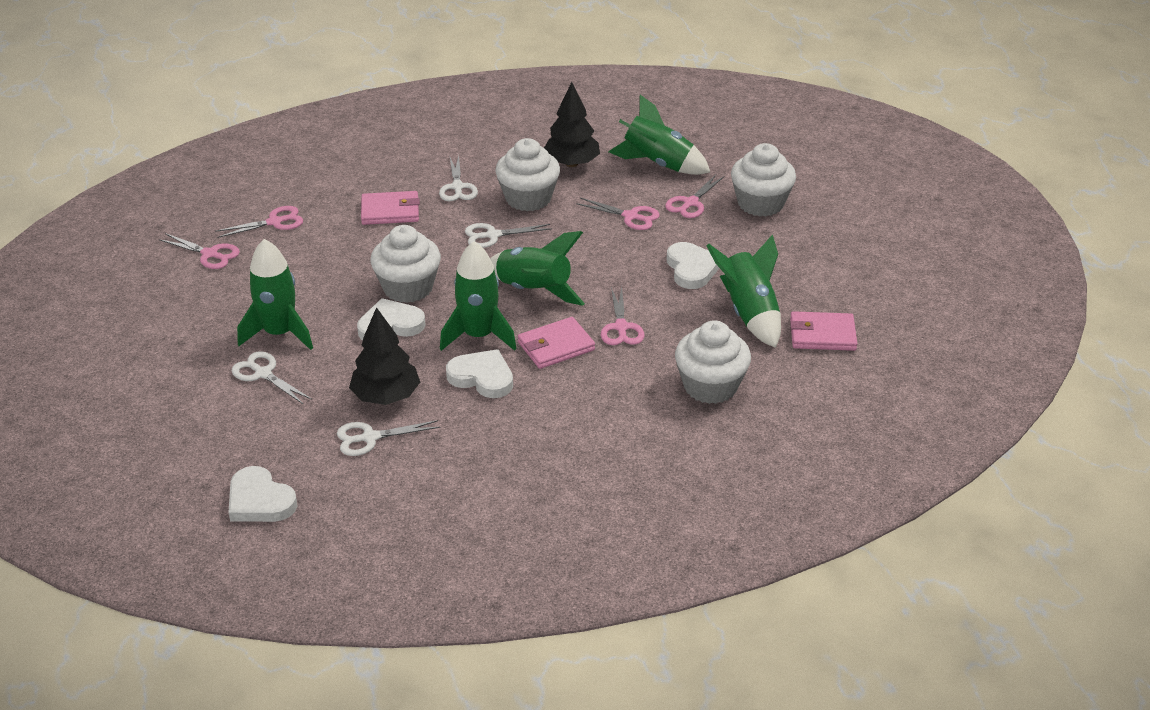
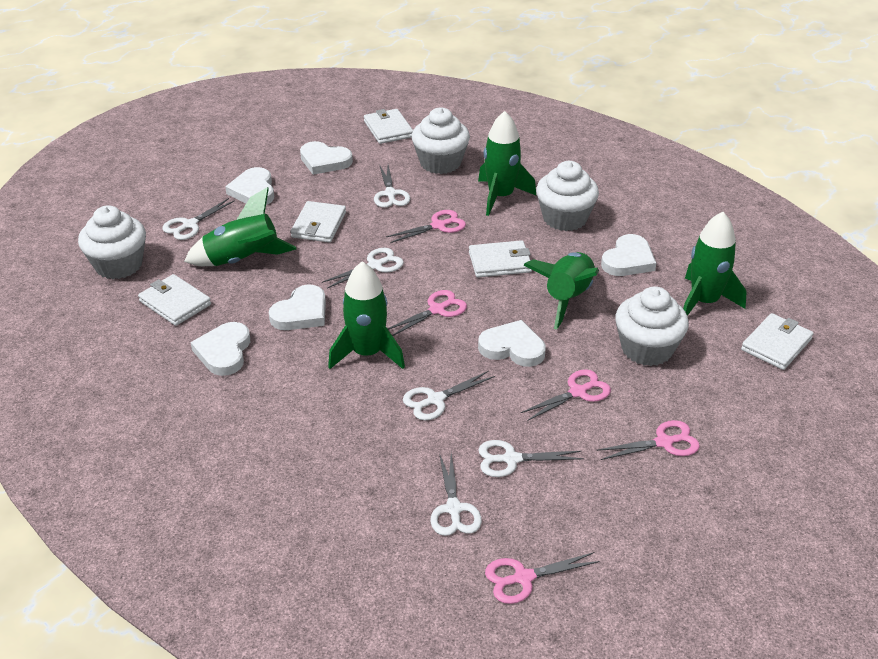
black tree: 2 -> 0
pink wallet: 3 -> 0
white heart: 4 -> 6
white scissors: 4 -> 6
white wallet: 0 -> 5

